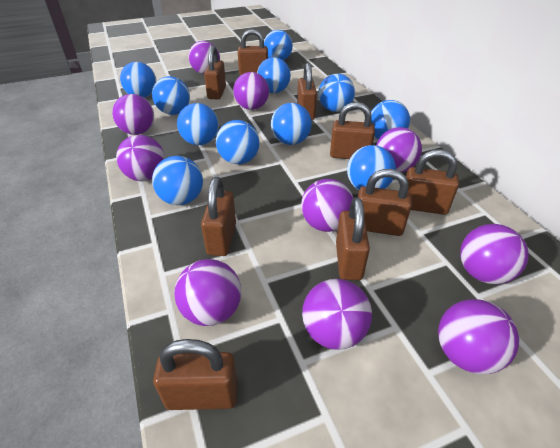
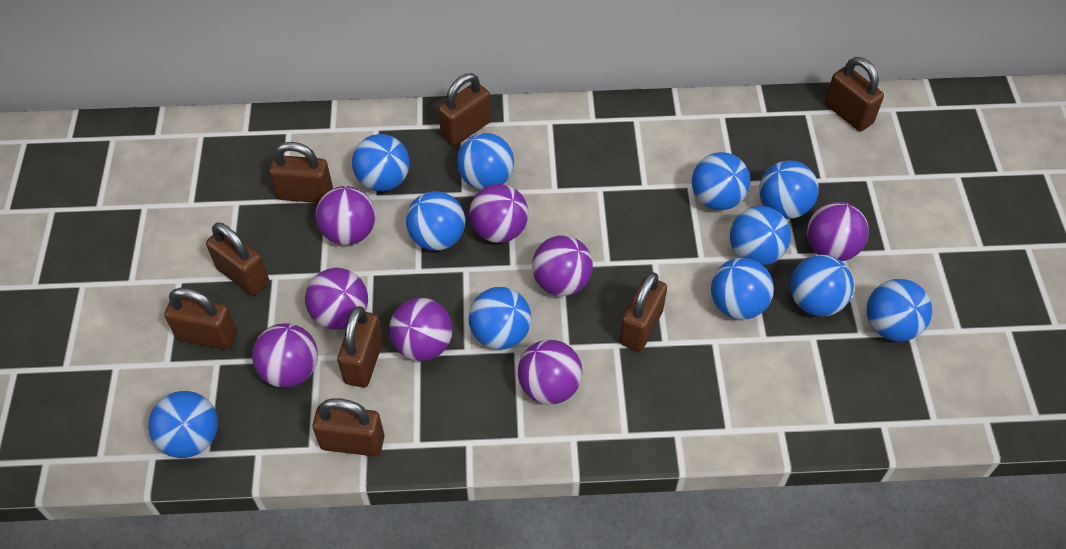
brown padlock: 9 -> 8
purple ball: 10 -> 8

